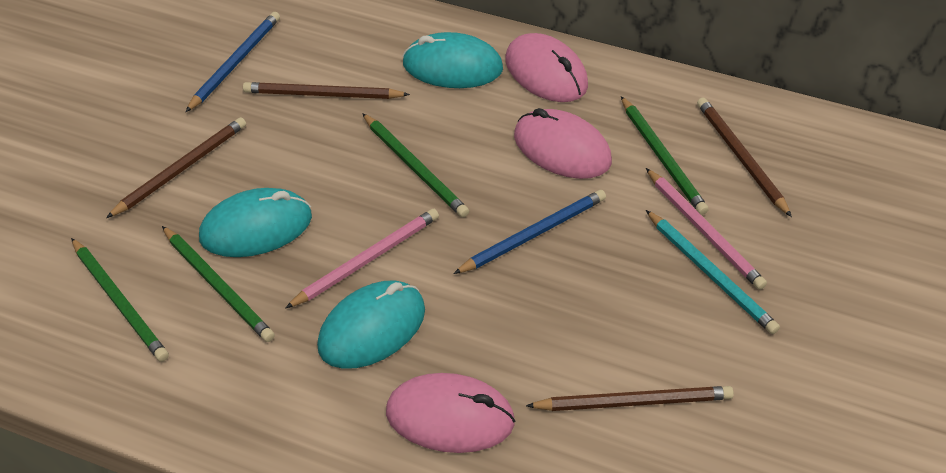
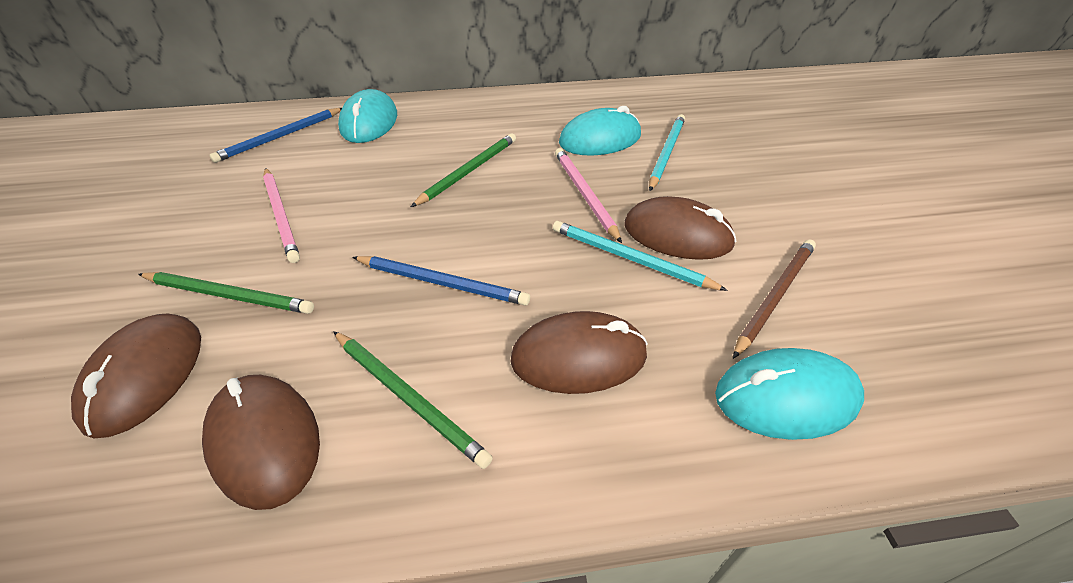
brown mouse: 0 -> 4
brown pencil: 4 -> 1
green pencil: 4 -> 3
pink mouse: 3 -> 0
turquoise pencil: 1 -> 2

